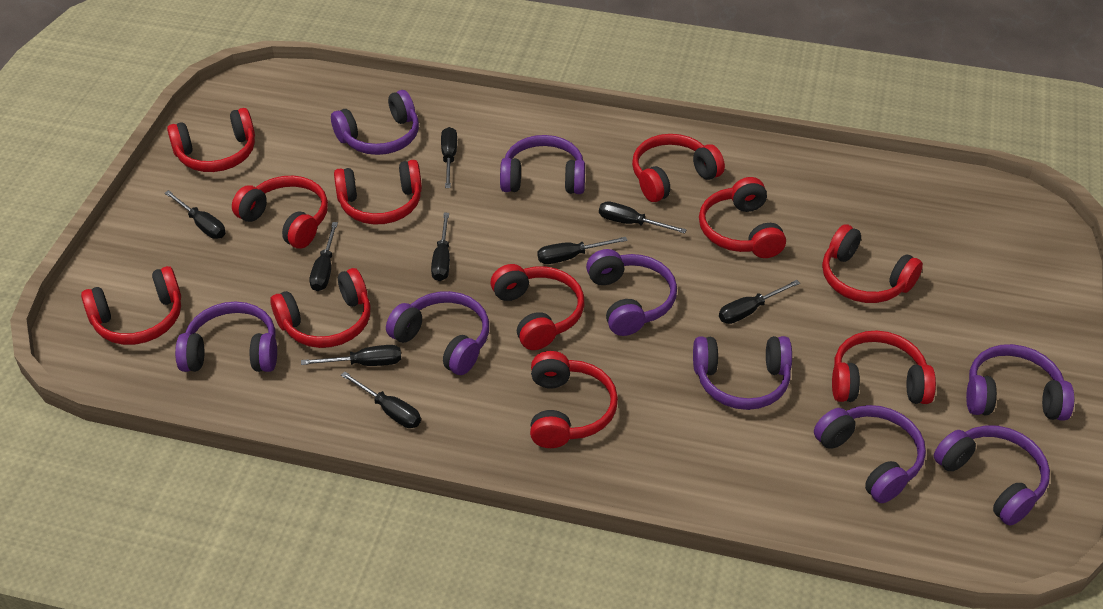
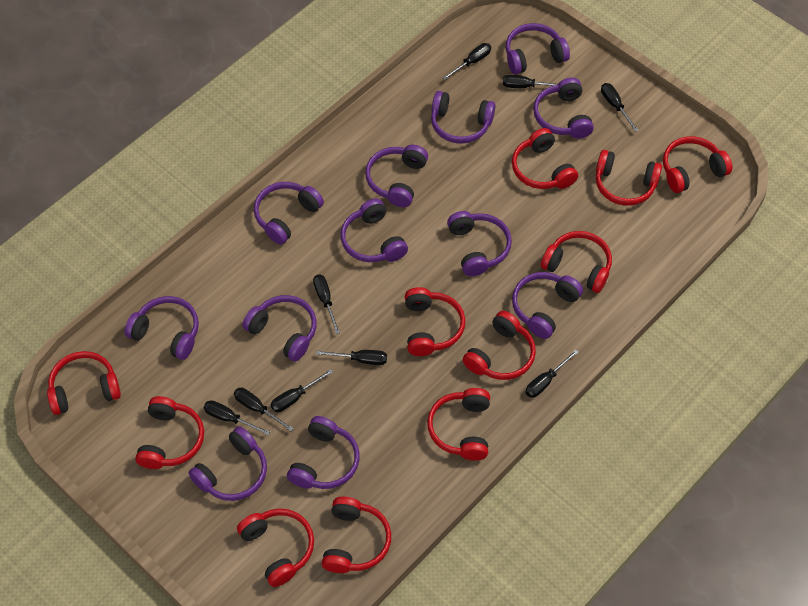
purple headphones: 9 -> 12

